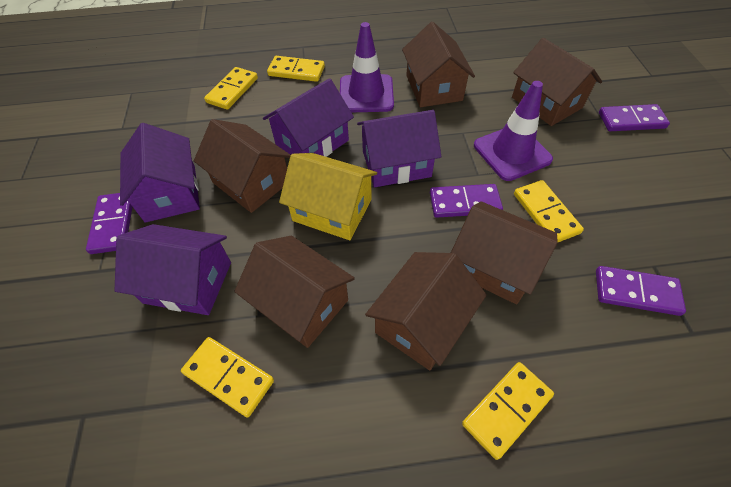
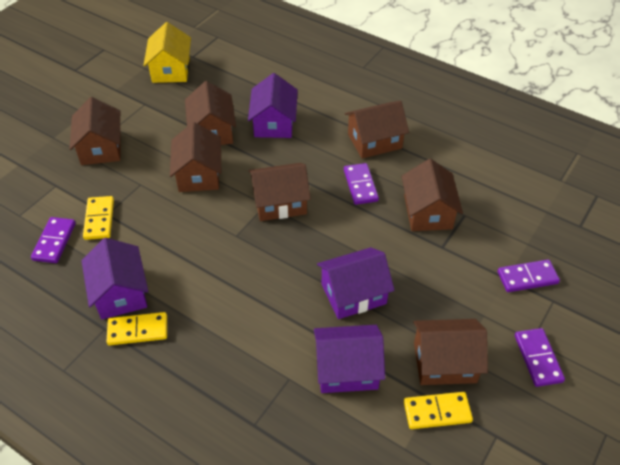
brown house: 6 -> 7
purple traffic cone: 2 -> 0
yellow domino: 5 -> 3

